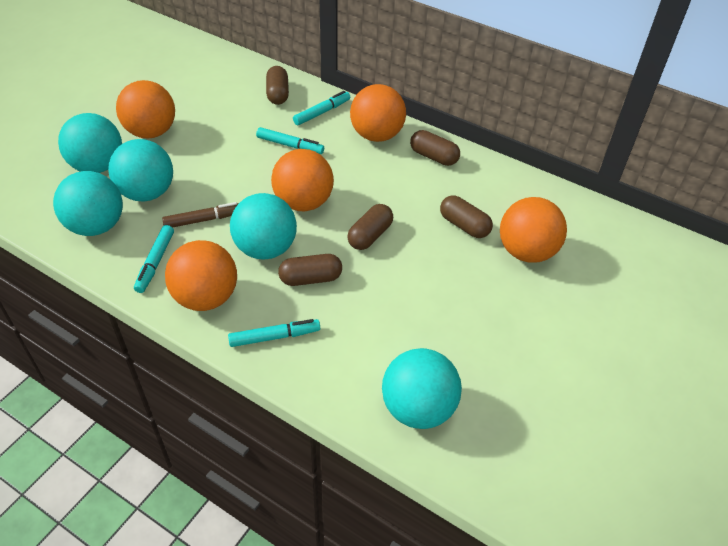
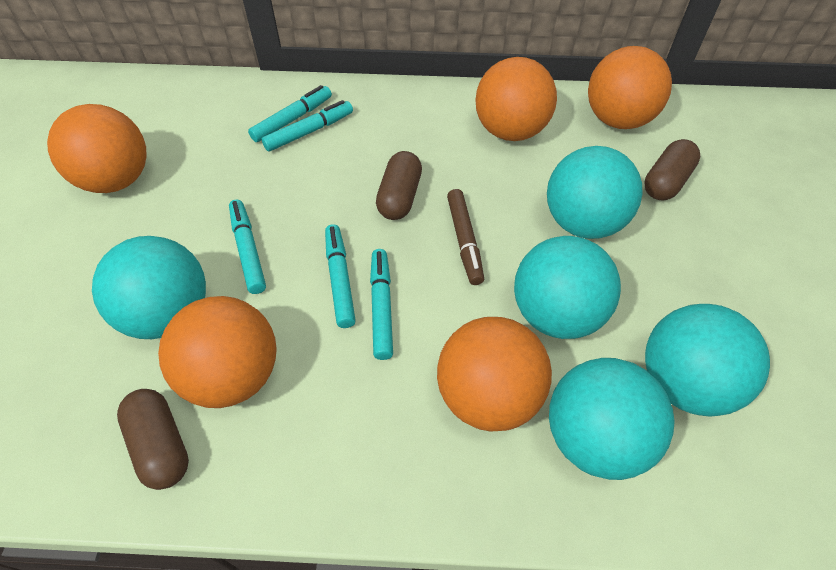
brown capsule: 5 -> 3
turquoise marker: 4 -> 5

